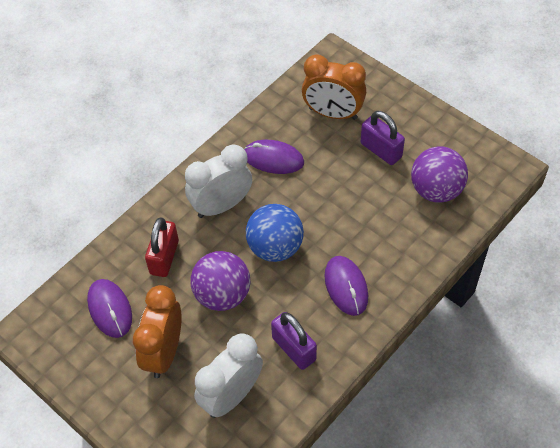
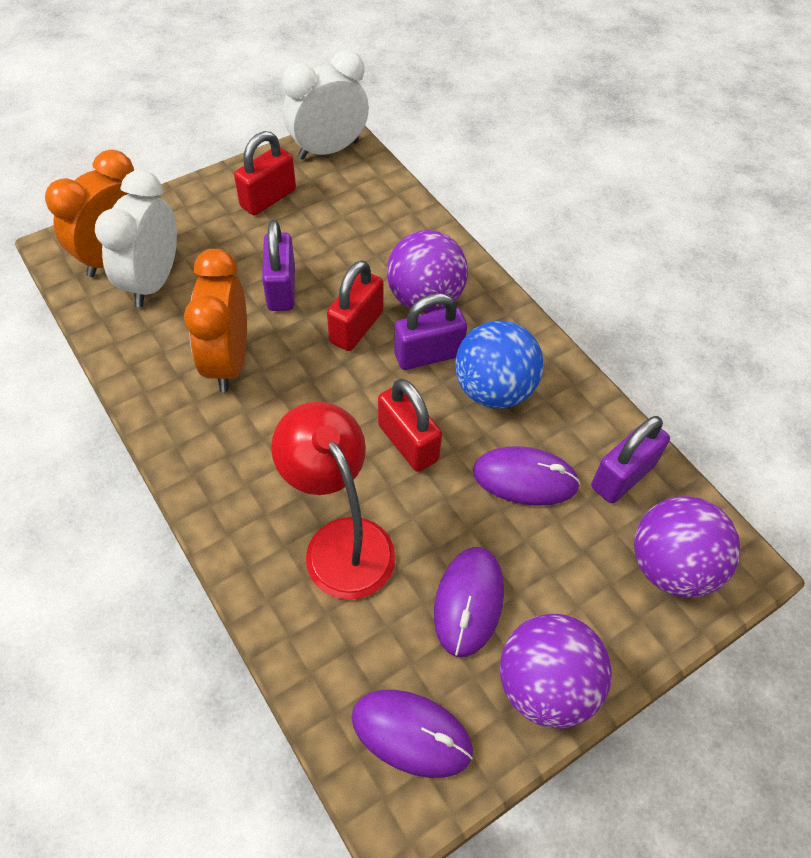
purple ball: 2 -> 3
purple padlock: 2 -> 3
red lamp: 0 -> 1
red padlock: 1 -> 3

